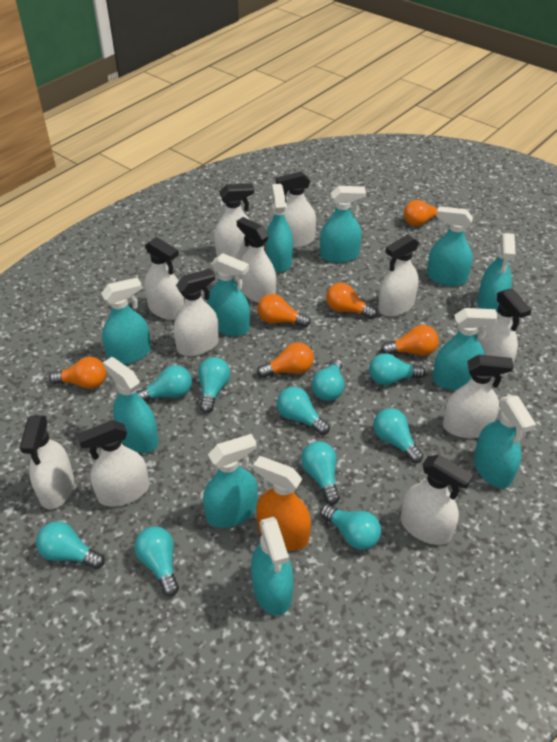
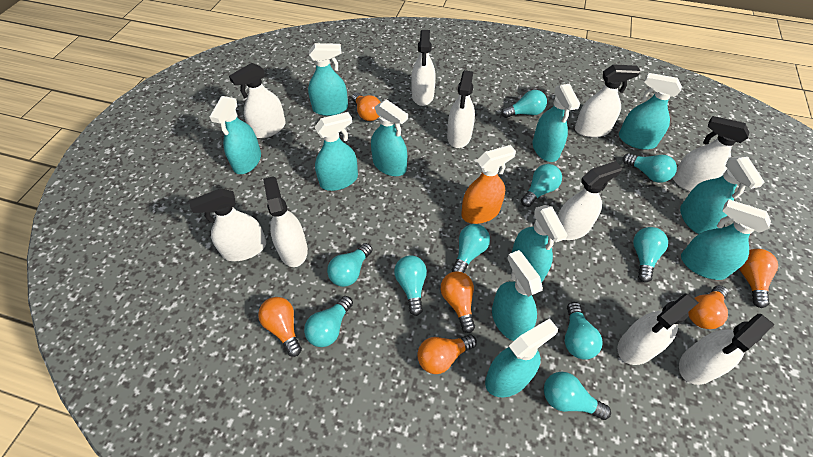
white spray bottle: 11 -> 10

